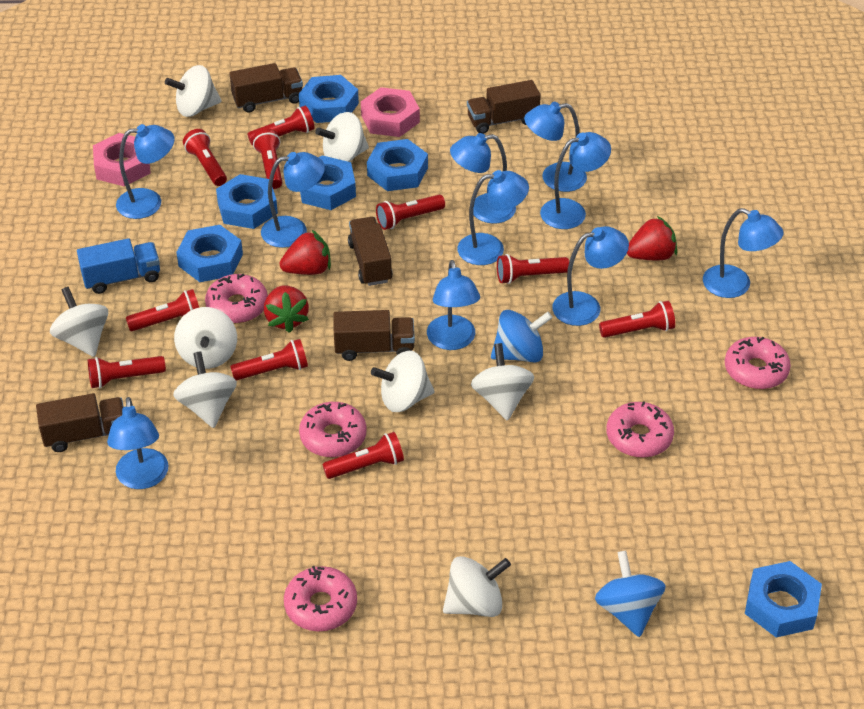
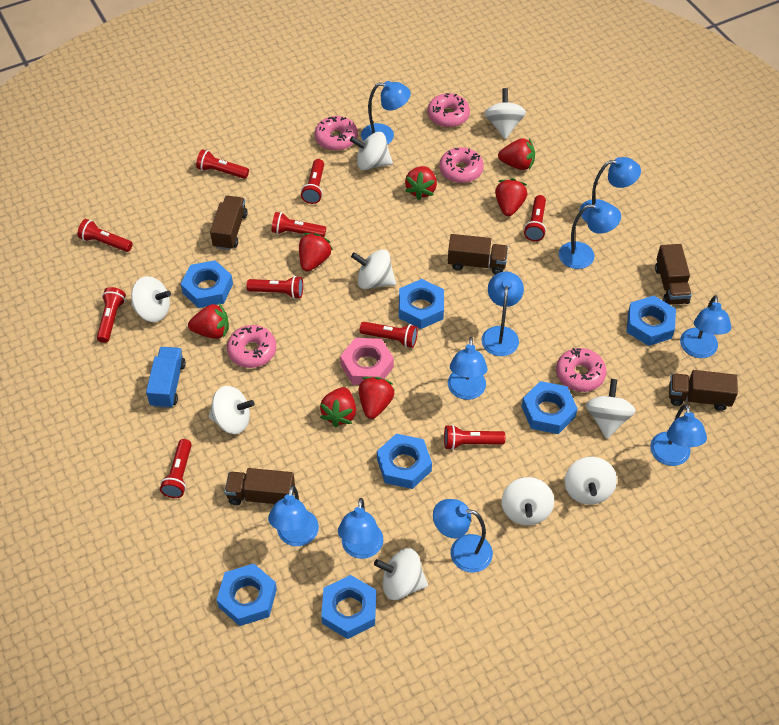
blue nut: 6 -> 7
blue spinning top: 2 -> 0
pink nut: 2 -> 1
red strawberry: 3 -> 7
white spinning top: 8 -> 9

